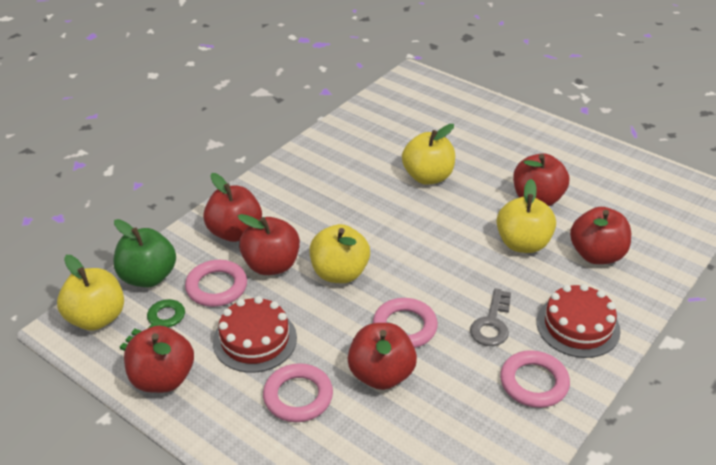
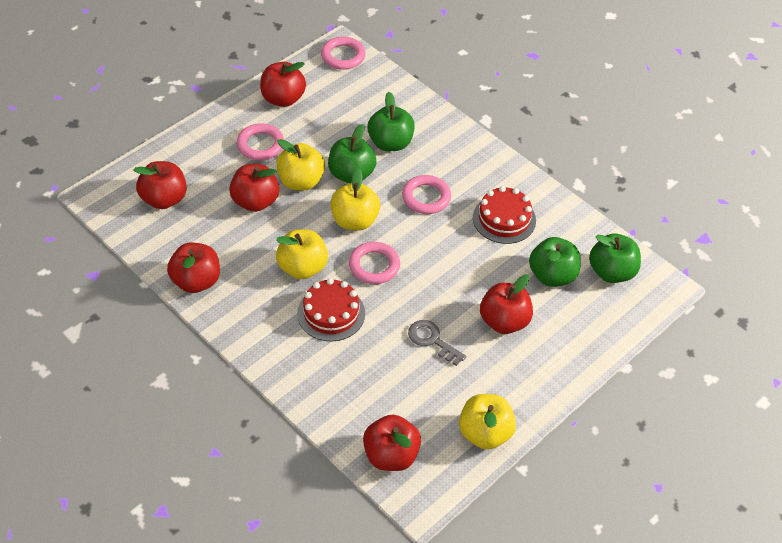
green apple: 1 -> 4
green key: 1 -> 0

